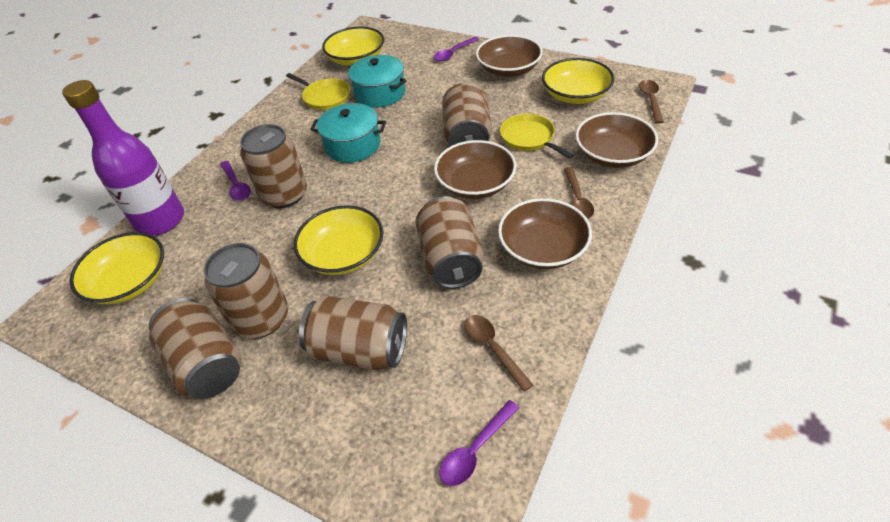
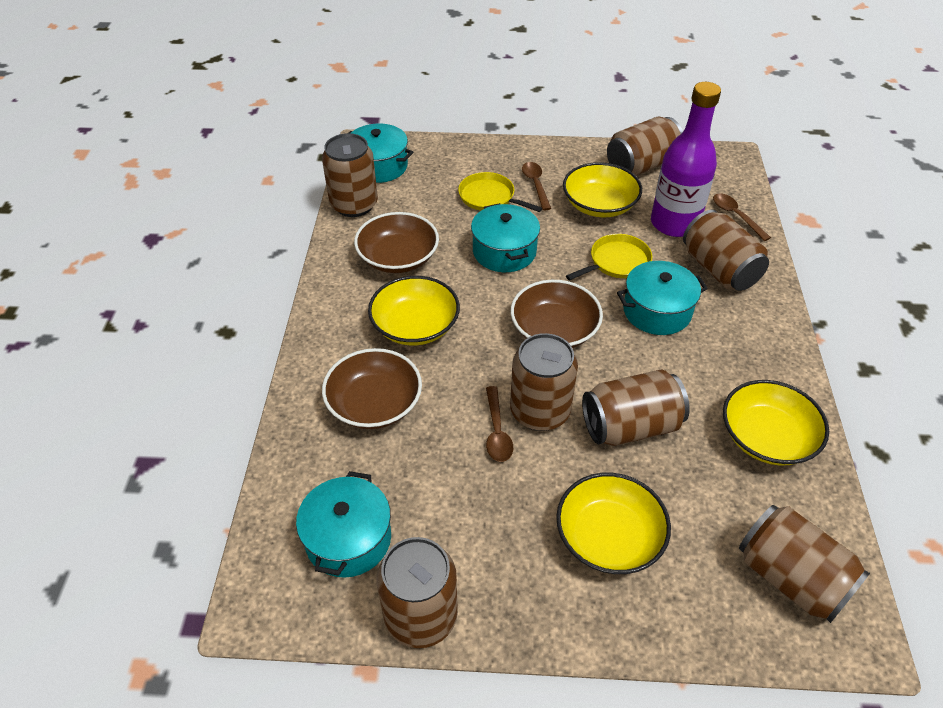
brown bowl: 4 -> 3
brown can: 6 -> 7
purple spoon: 3 -> 0
turquoise pot: 2 -> 4

